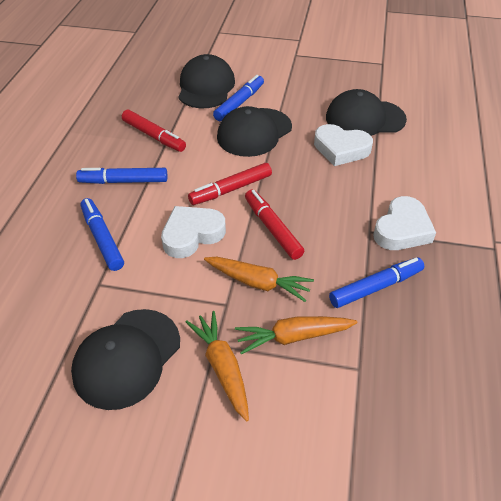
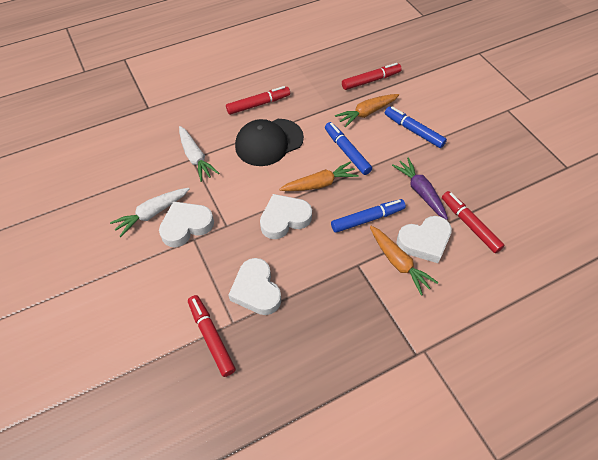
black cap: 4 -> 1
blue marker: 4 -> 3
purple carrot: 0 -> 1
red marker: 3 -> 4
white carrot: 0 -> 2
white heart: 3 -> 4

